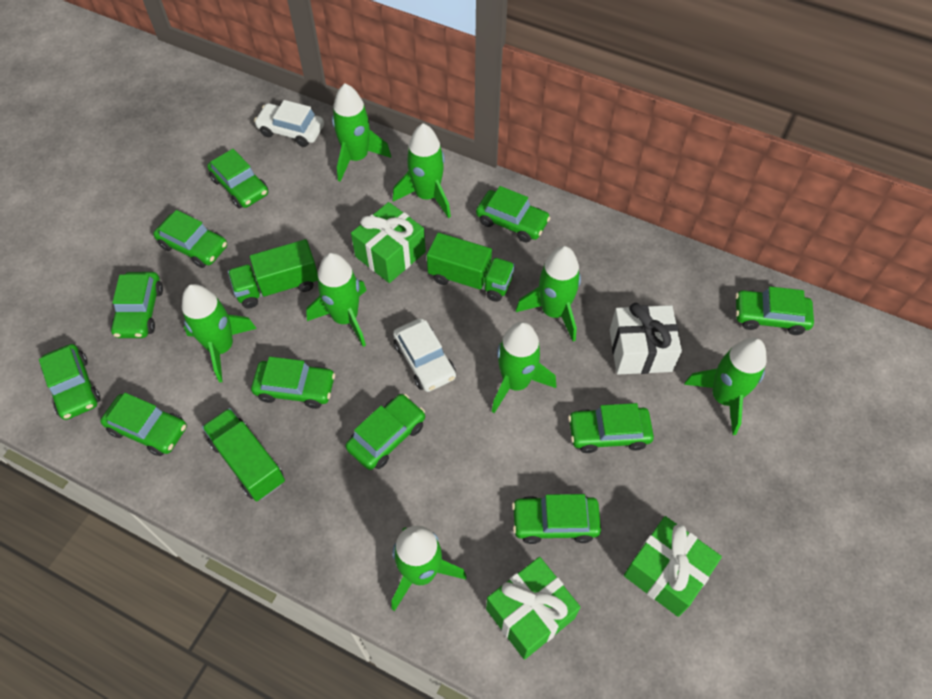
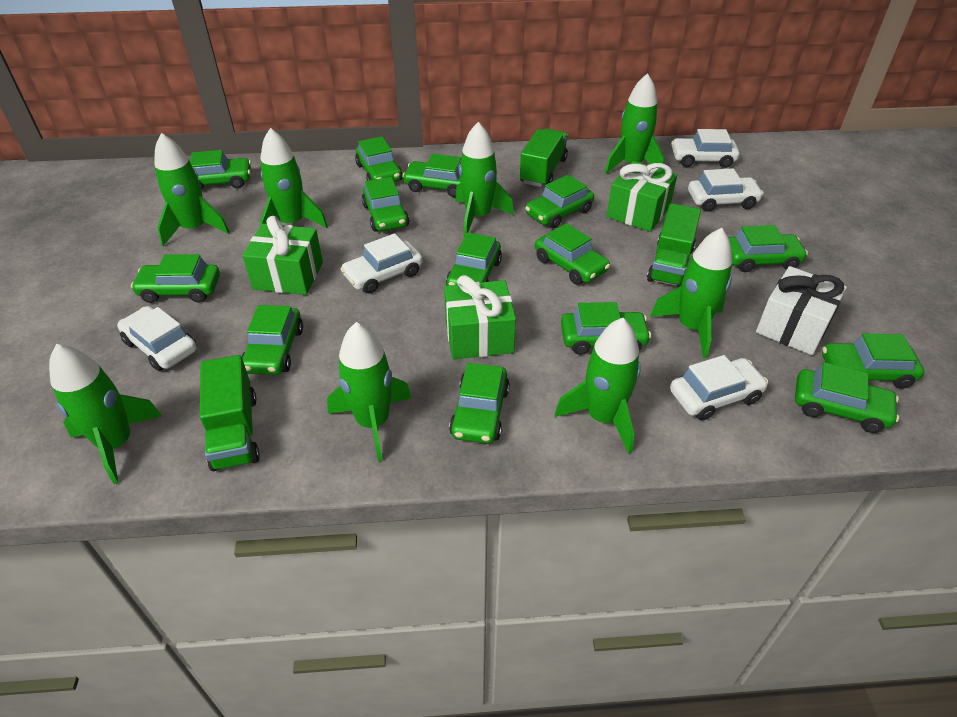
green car: 11 -> 14
white car: 2 -> 5

